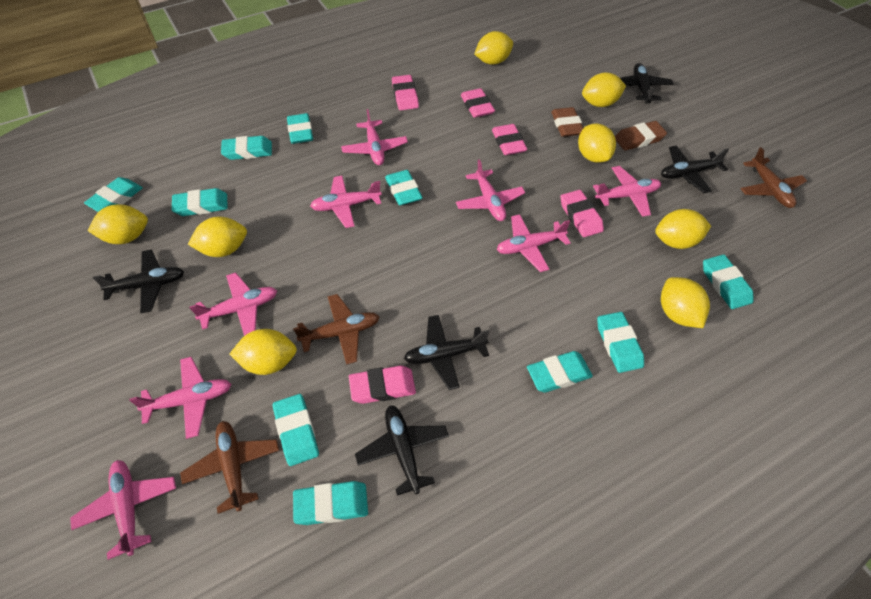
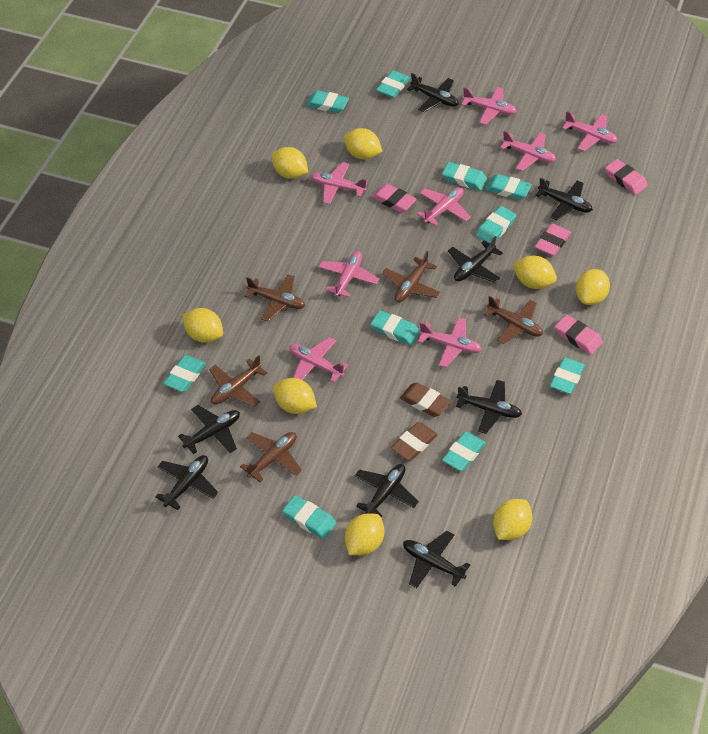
black plane: 5 -> 8
brown plane: 3 -> 5
pink eraser: 5 -> 4

